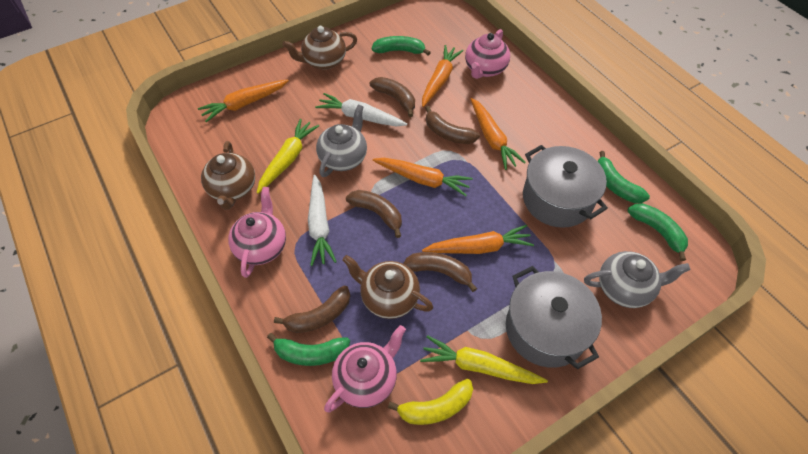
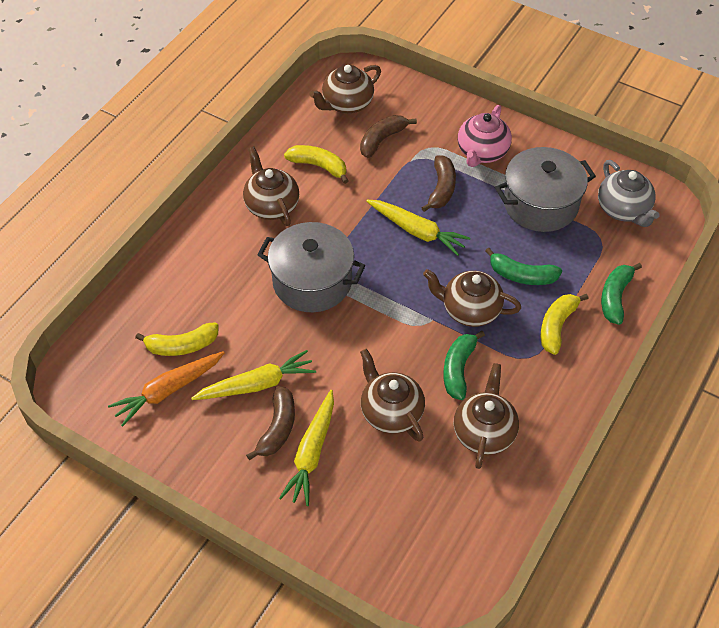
brown banana: 5 -> 3
brown teapot: 3 -> 5
green banana: 4 -> 3
grey teapot: 2 -> 1
orange carrot: 5 -> 1
pink teapot: 3 -> 1
white carrot: 2 -> 0
yellow banana: 1 -> 3
yellow carrot: 2 -> 3

